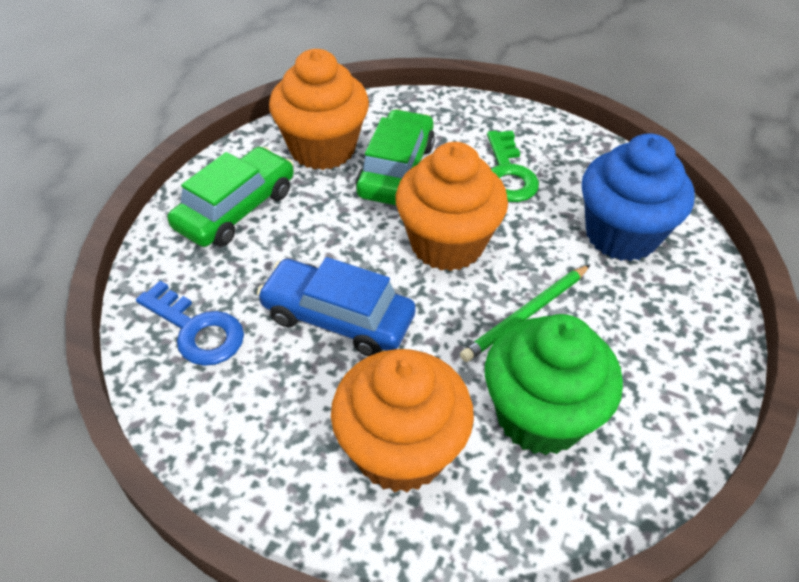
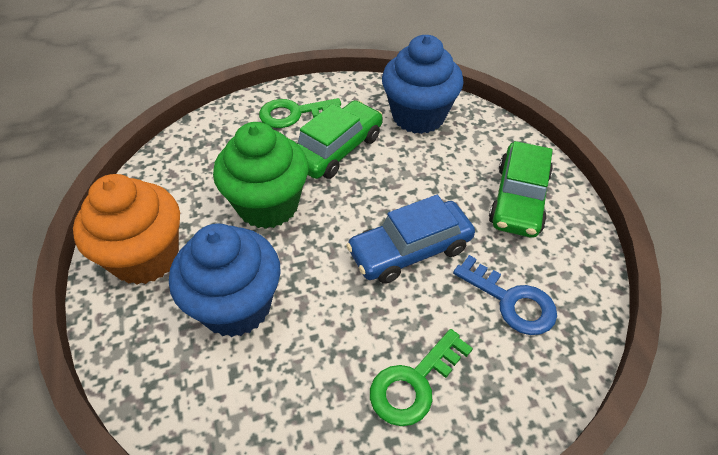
blue cupcake: 1 -> 2
green key: 1 -> 2
green pencil: 1 -> 0
orange cupcake: 3 -> 1

